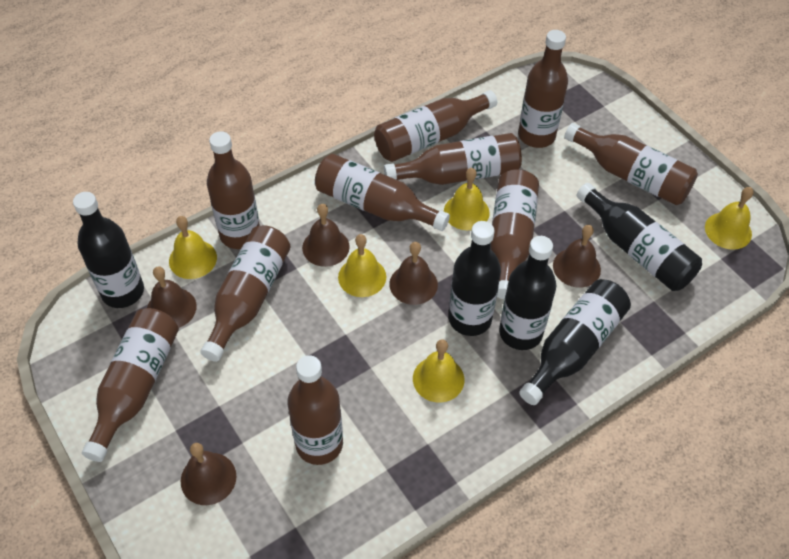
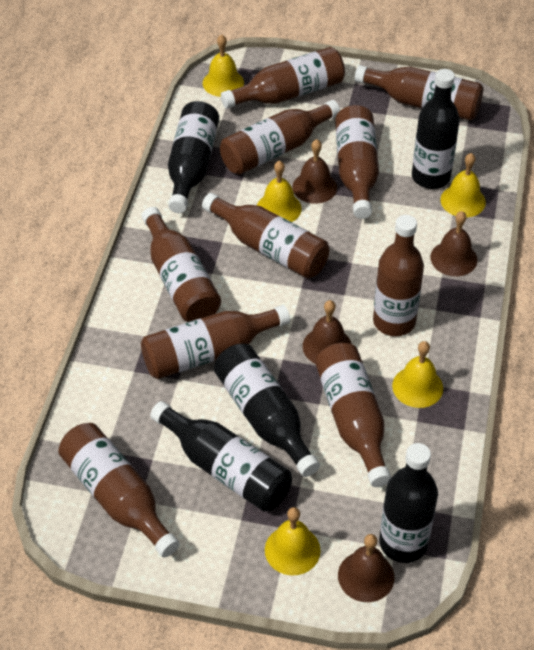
brown bell: 5 -> 4

